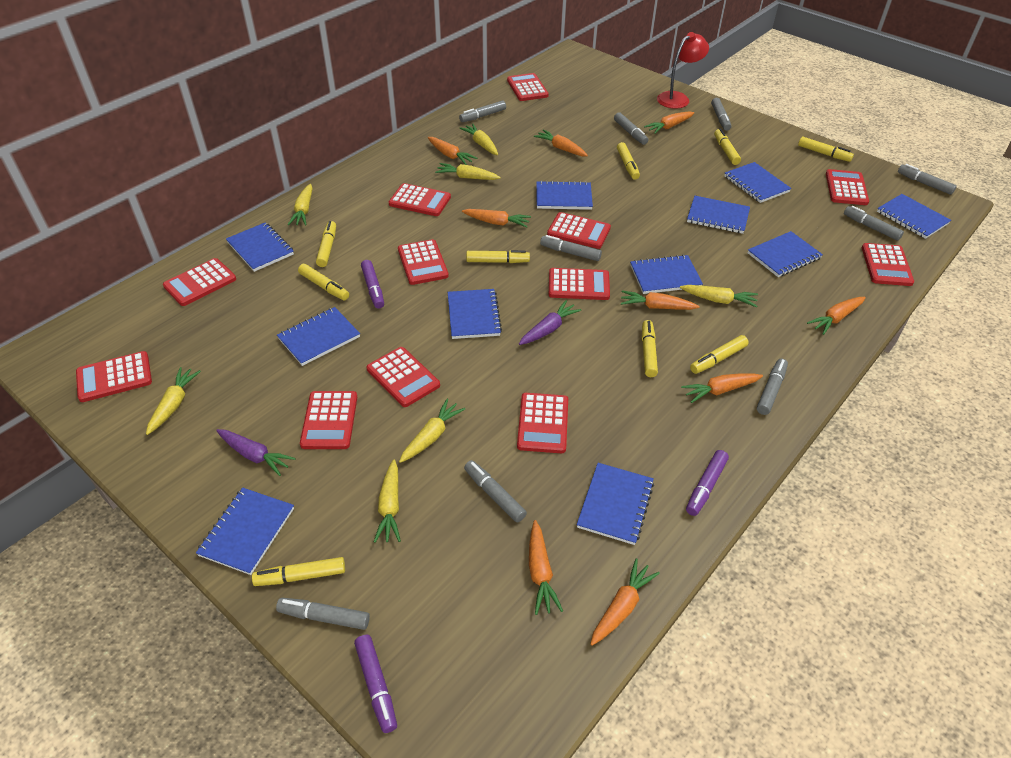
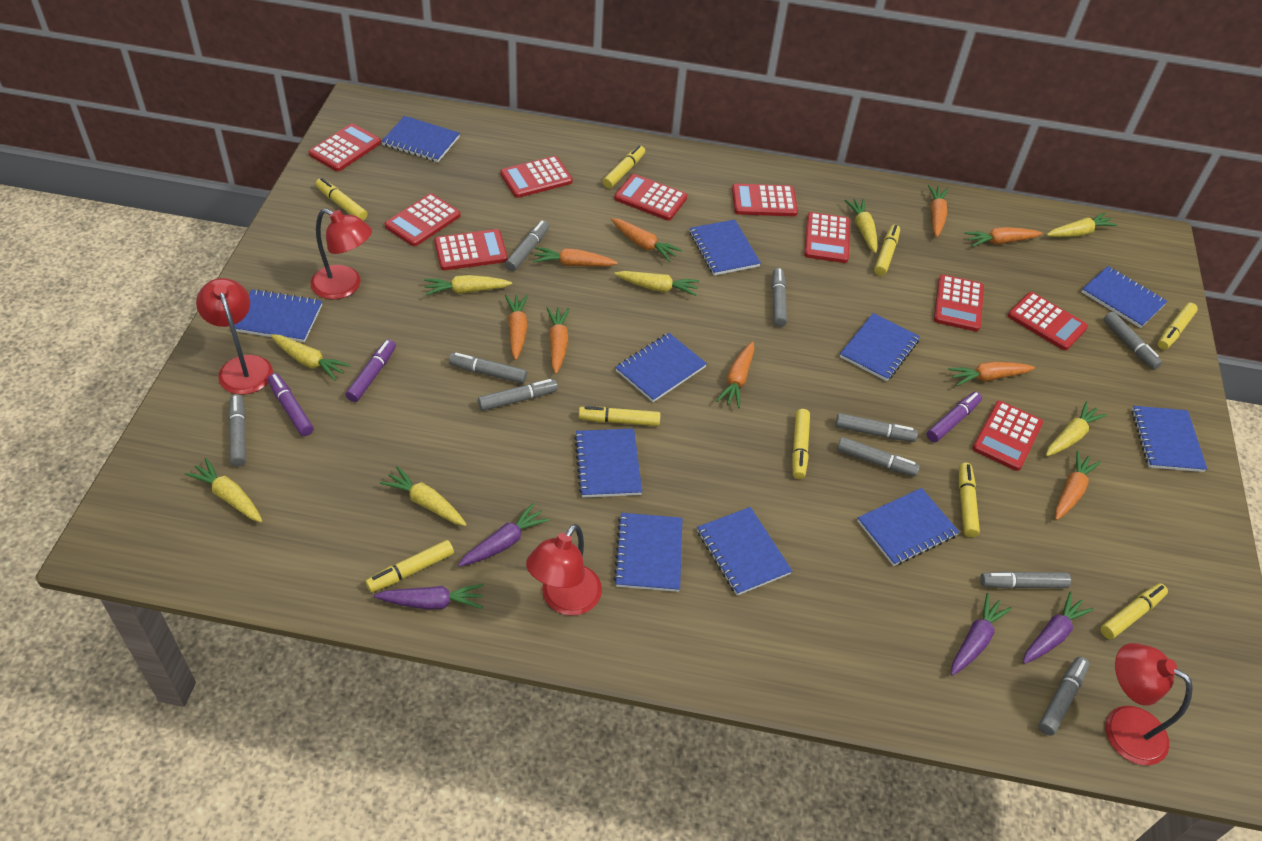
grey marker: 9 -> 10
purple carrot: 2 -> 4
red calculator: 12 -> 10
red lamp: 1 -> 4
yellow carrot: 7 -> 8

